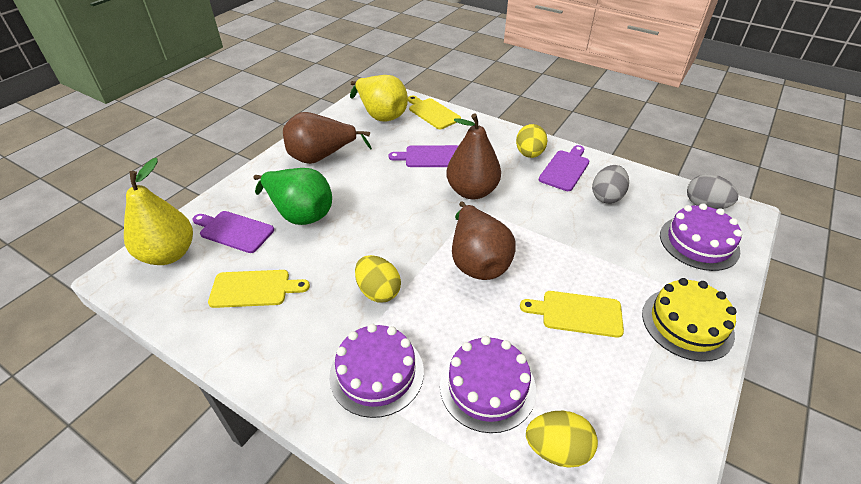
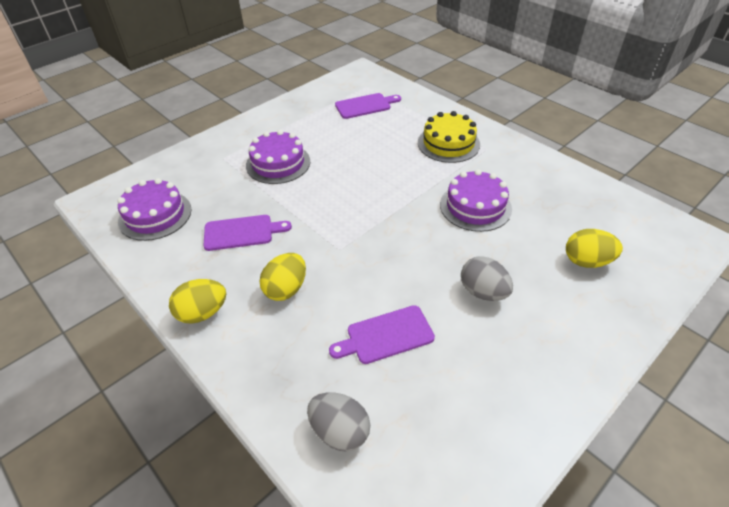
brown pear: 3 -> 0
green pear: 1 -> 0
yellow cutting board: 3 -> 0
yellow pear: 2 -> 0

